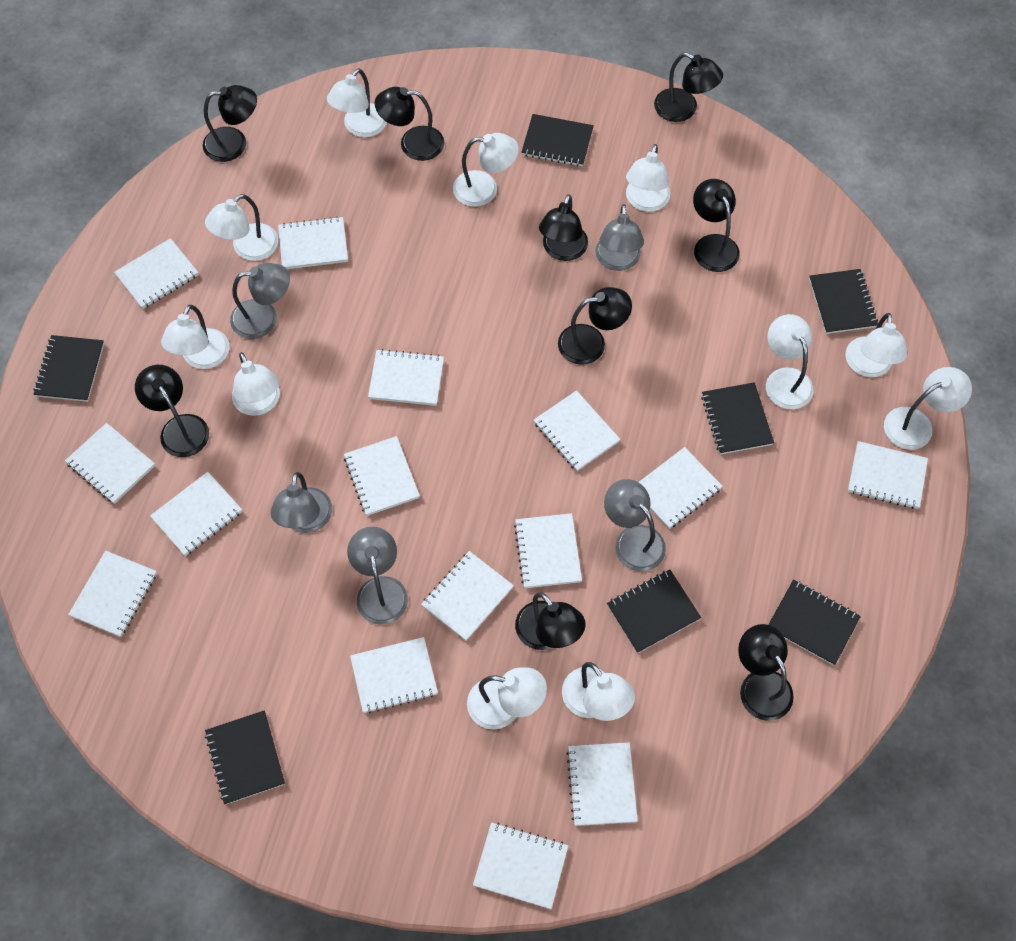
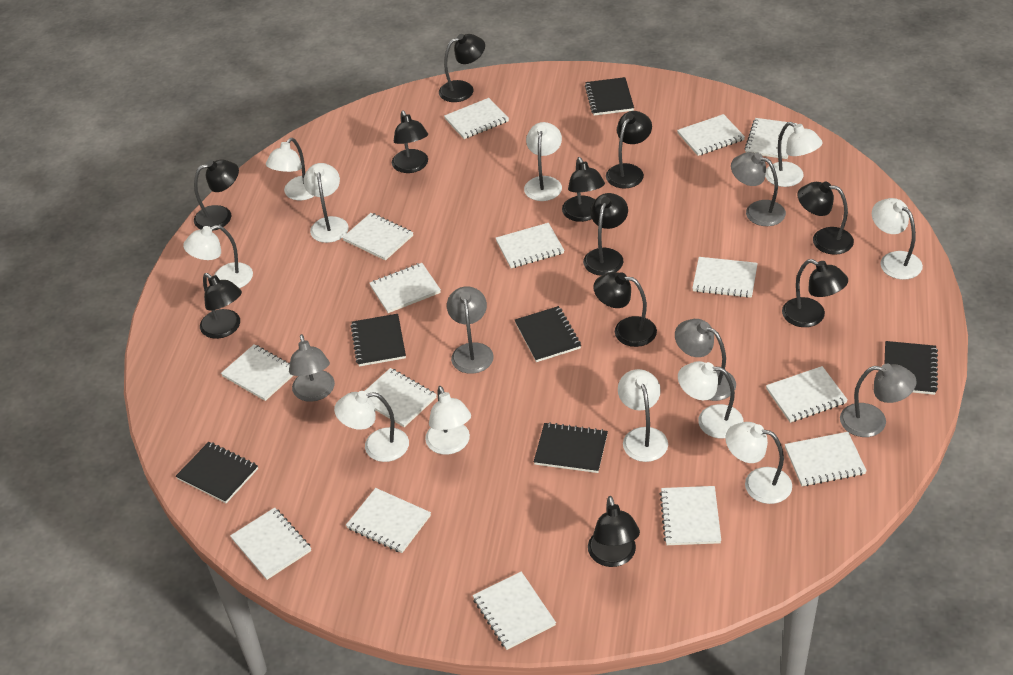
black lamp: 9 -> 11
black notebook: 7 -> 6

